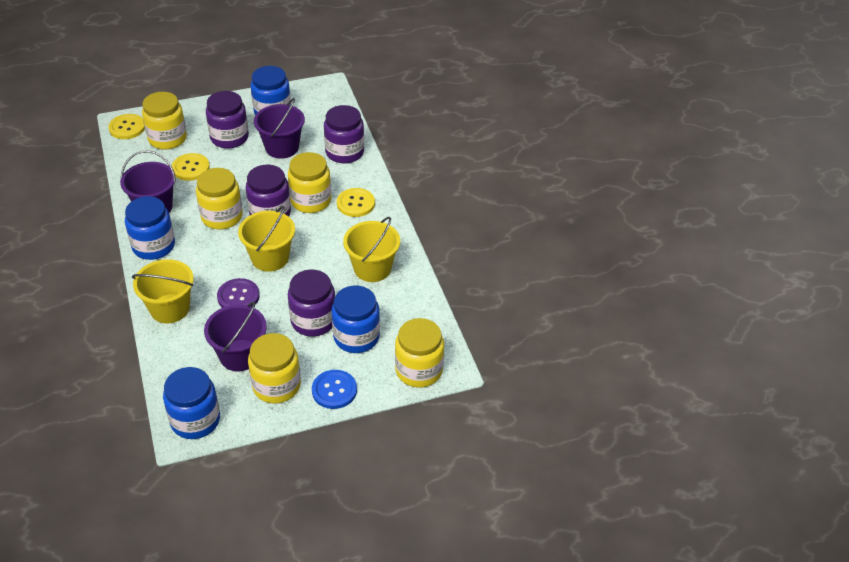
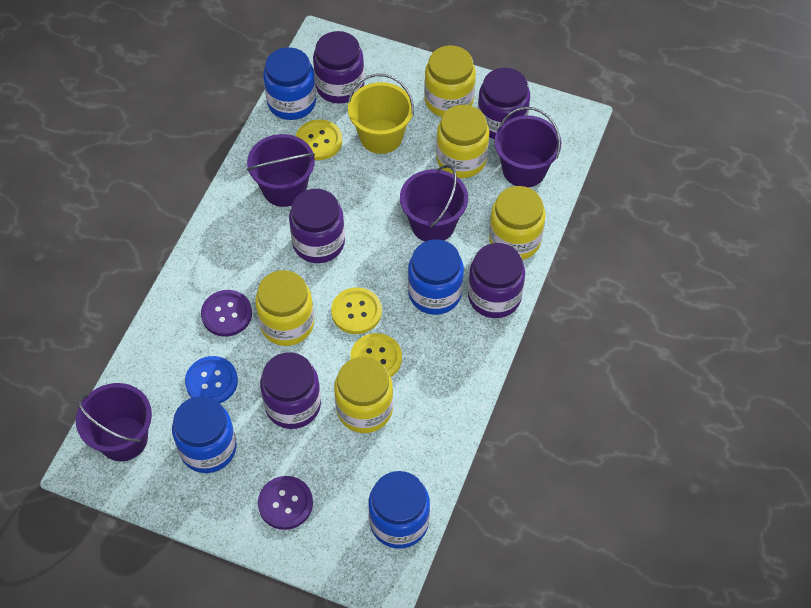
purple bucket: 3 -> 4
purple button: 1 -> 2
purple jar: 4 -> 5
yellow bucket: 3 -> 1

